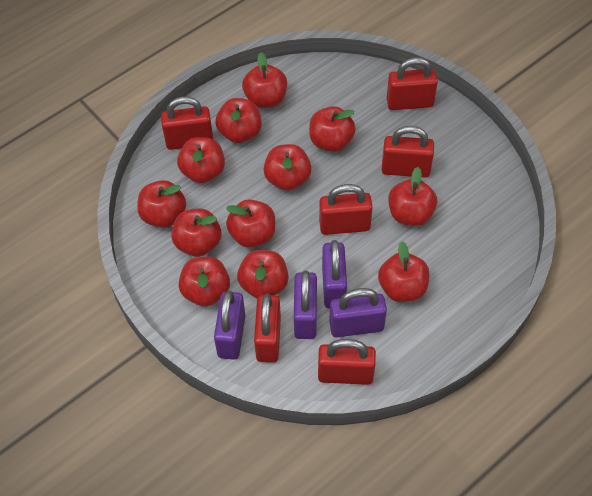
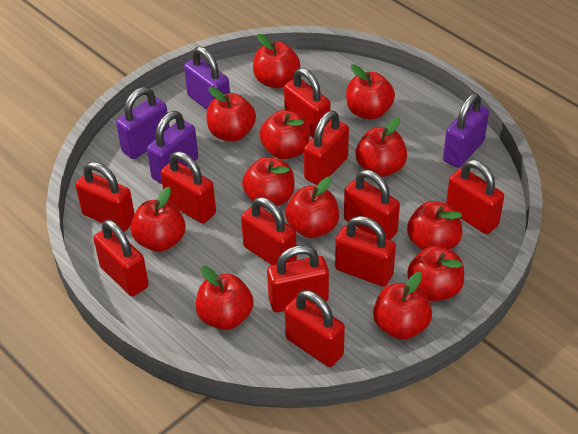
red padlock: 6 -> 11

